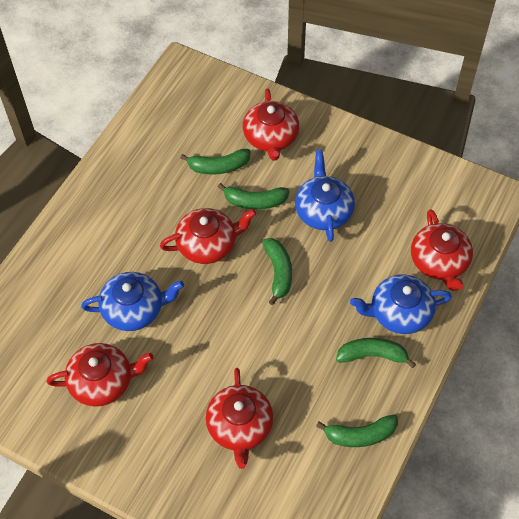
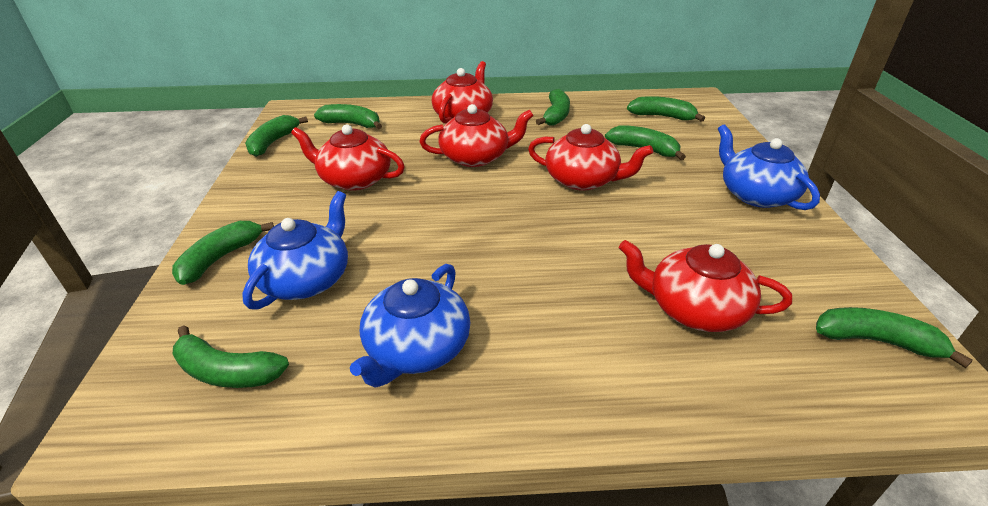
green banana: 5 -> 8

